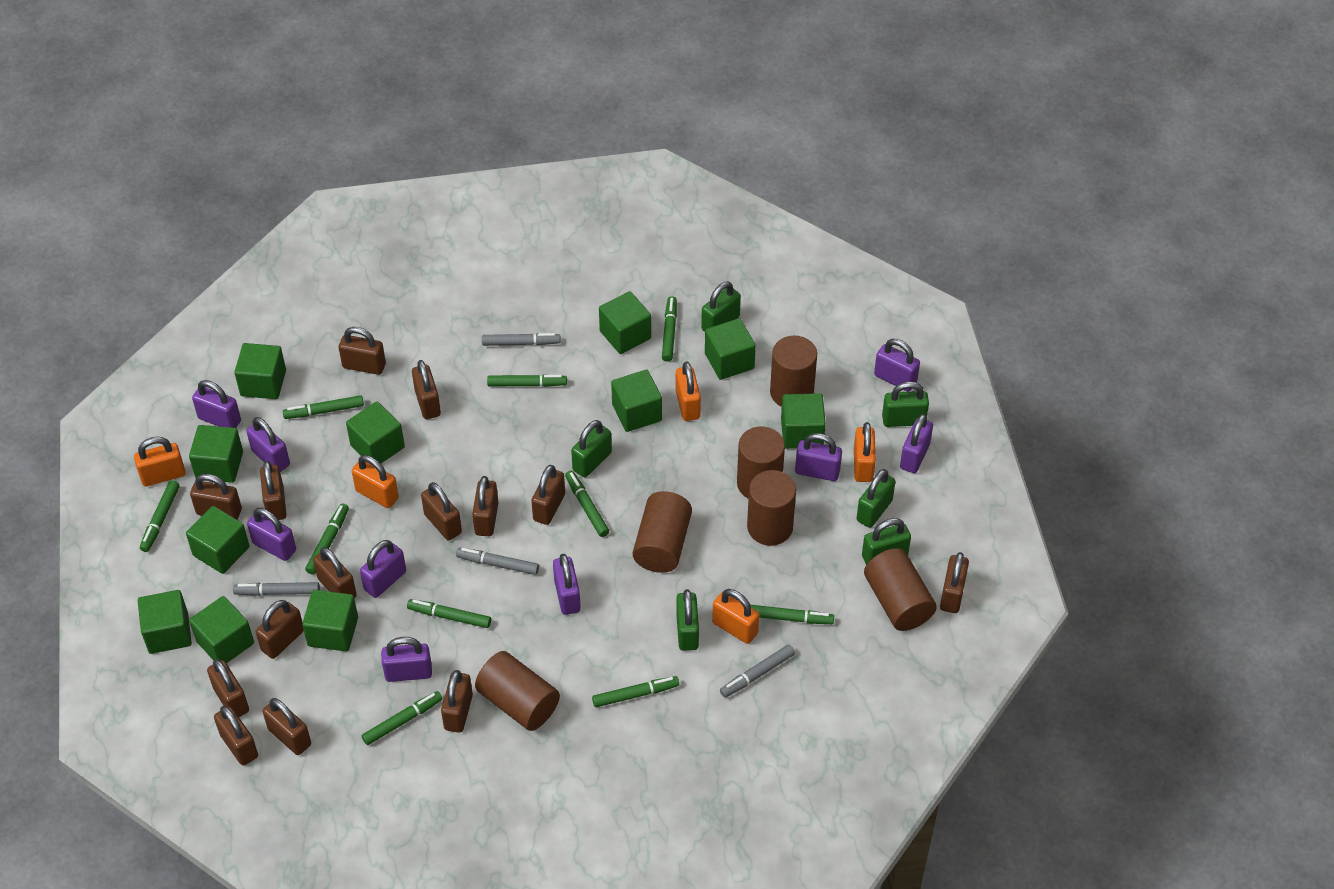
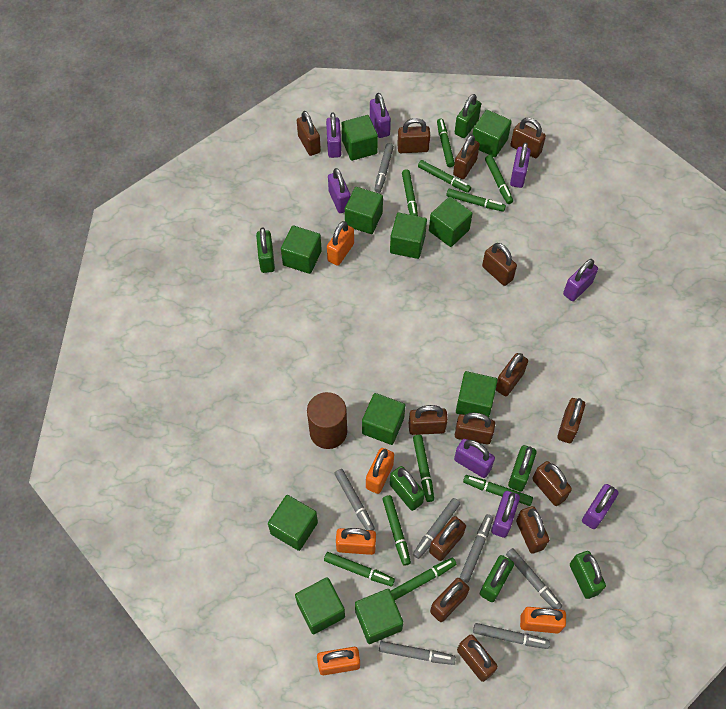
brown cylinder: 6 -> 1
grey marker: 4 -> 7
purple padlock: 9 -> 8

